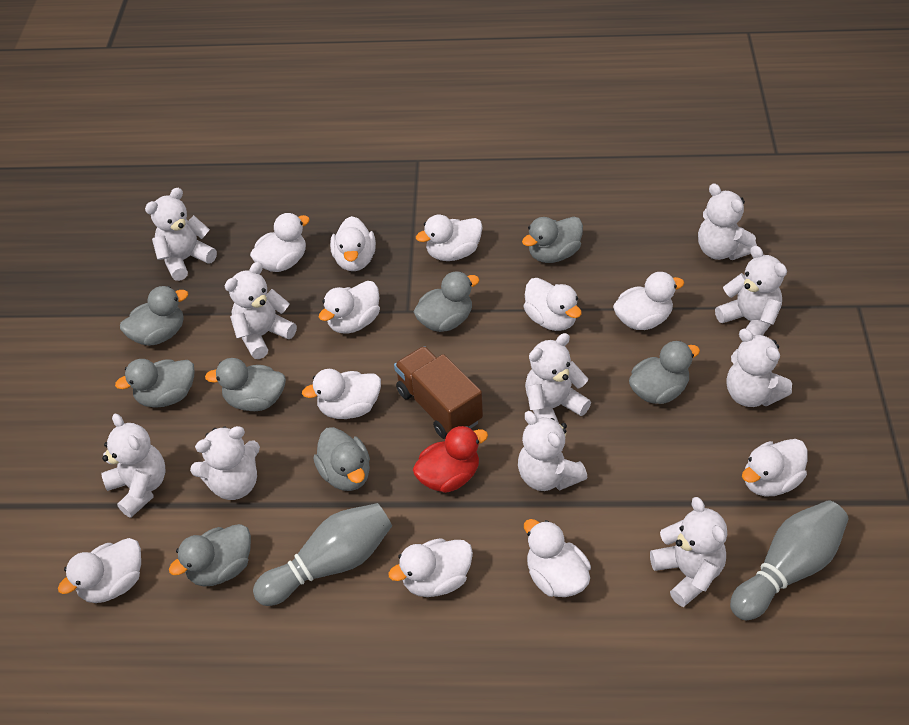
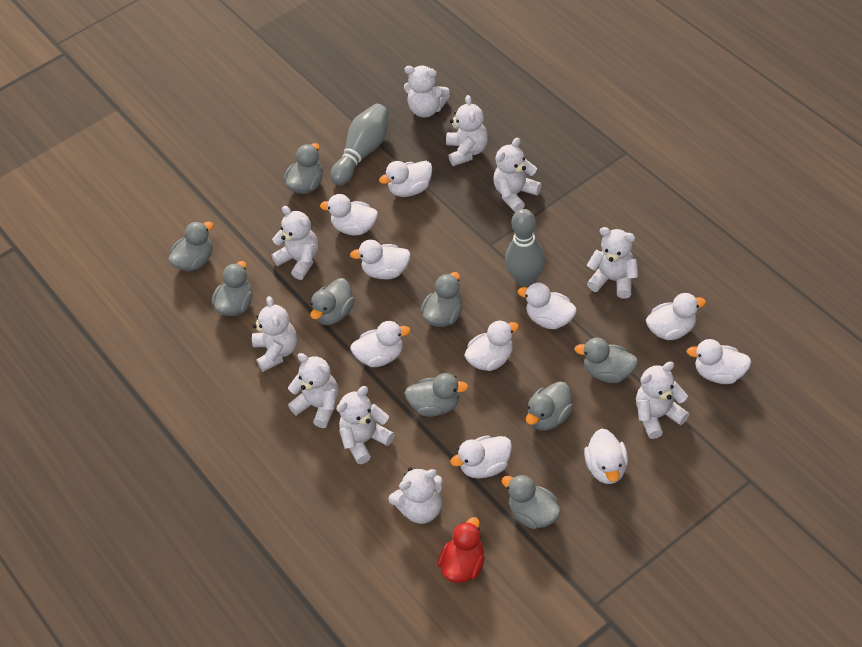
brown truck: 1 -> 0
grey duck: 8 -> 9
white duck: 11 -> 10

